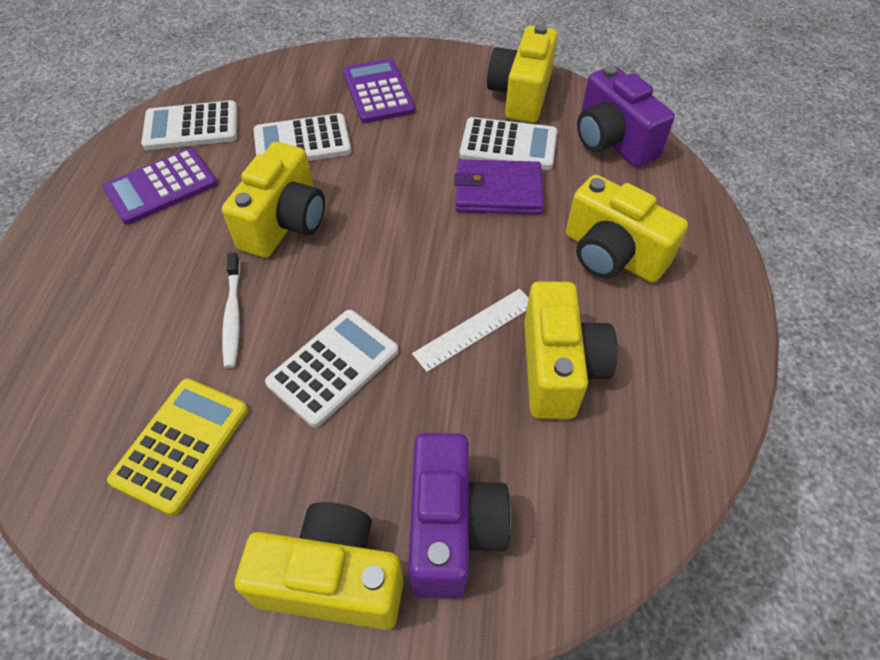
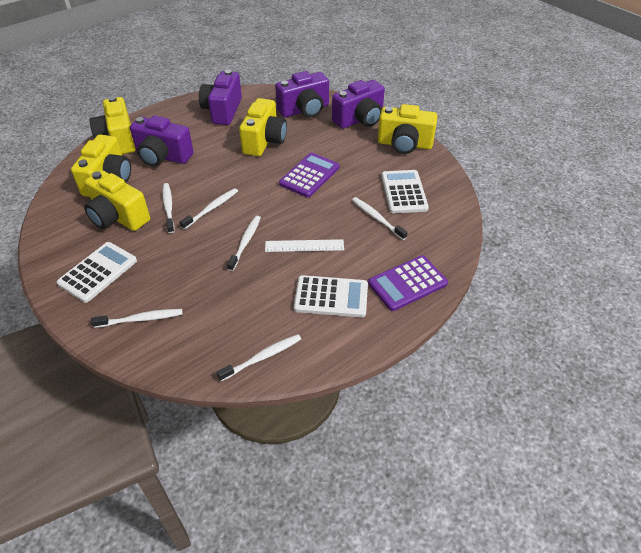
purple camera: 2 -> 4
purple wallet: 1 -> 0
white calculator: 4 -> 3
white toothbrush: 1 -> 6
yellow calculator: 1 -> 0

